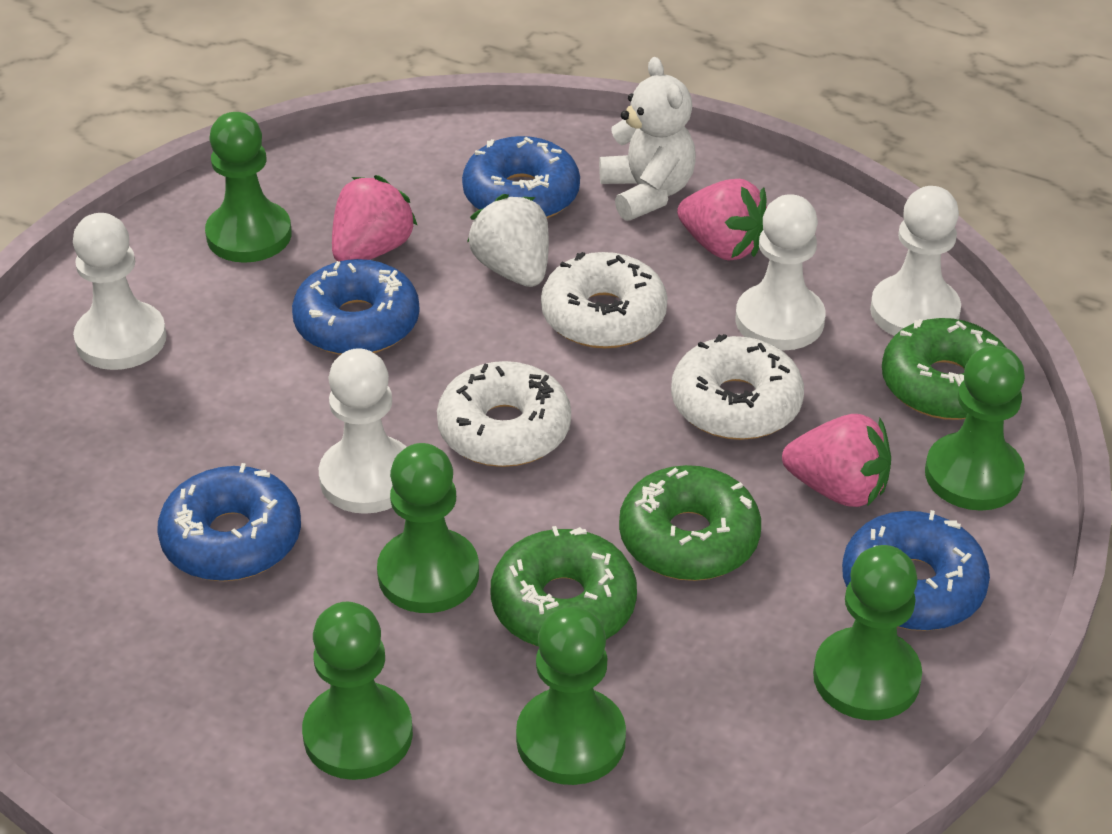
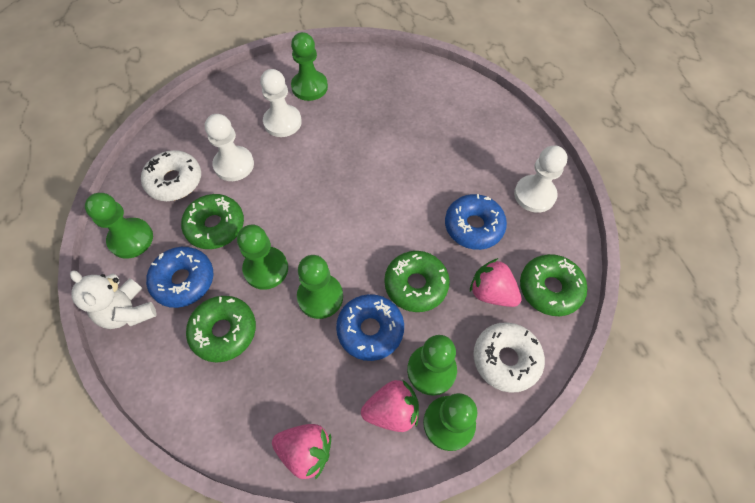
blue donut: 4 -> 3
green donut: 3 -> 4
white donut: 3 -> 2
white pawn: 4 -> 3
white strawberry: 1 -> 0

